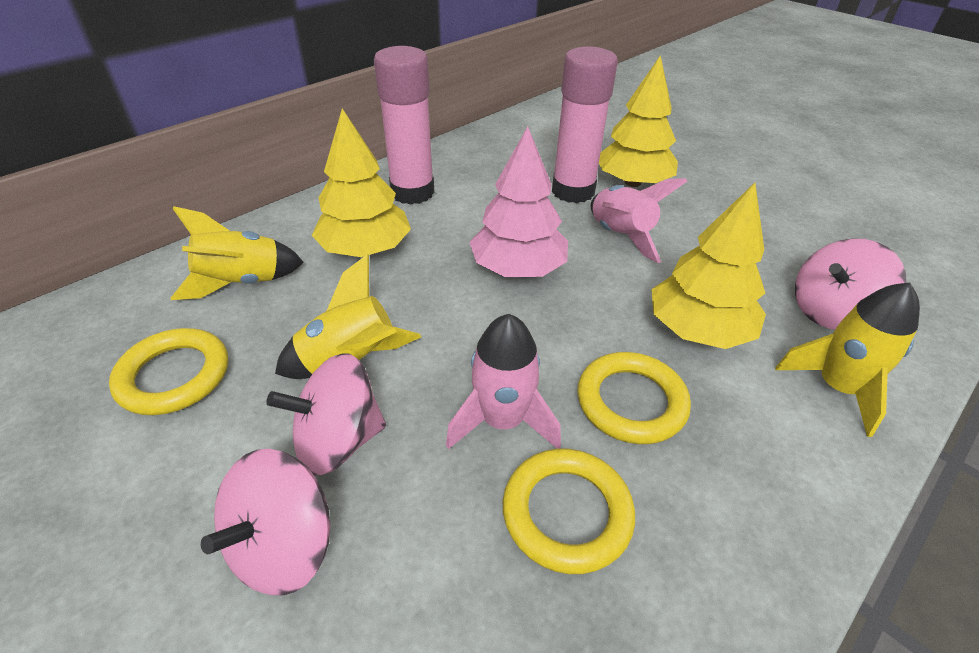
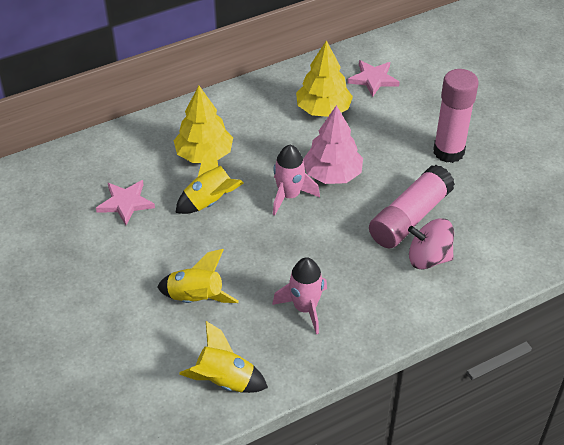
pink spinning top: 3 -> 1
pink star: 0 -> 2
yellow ring: 3 -> 0
yellow tree: 3 -> 2

